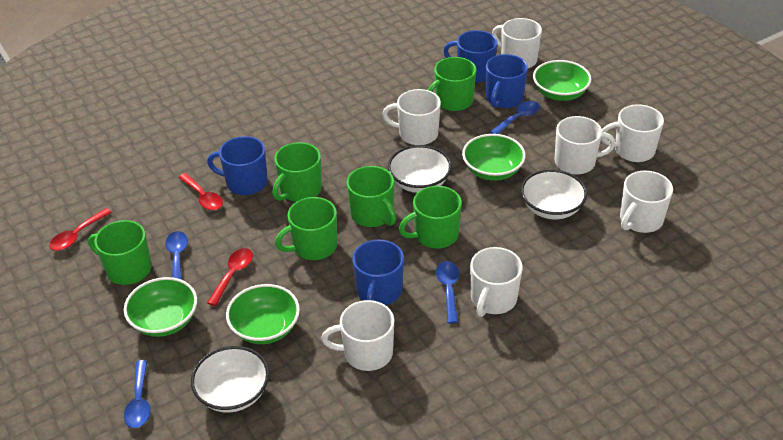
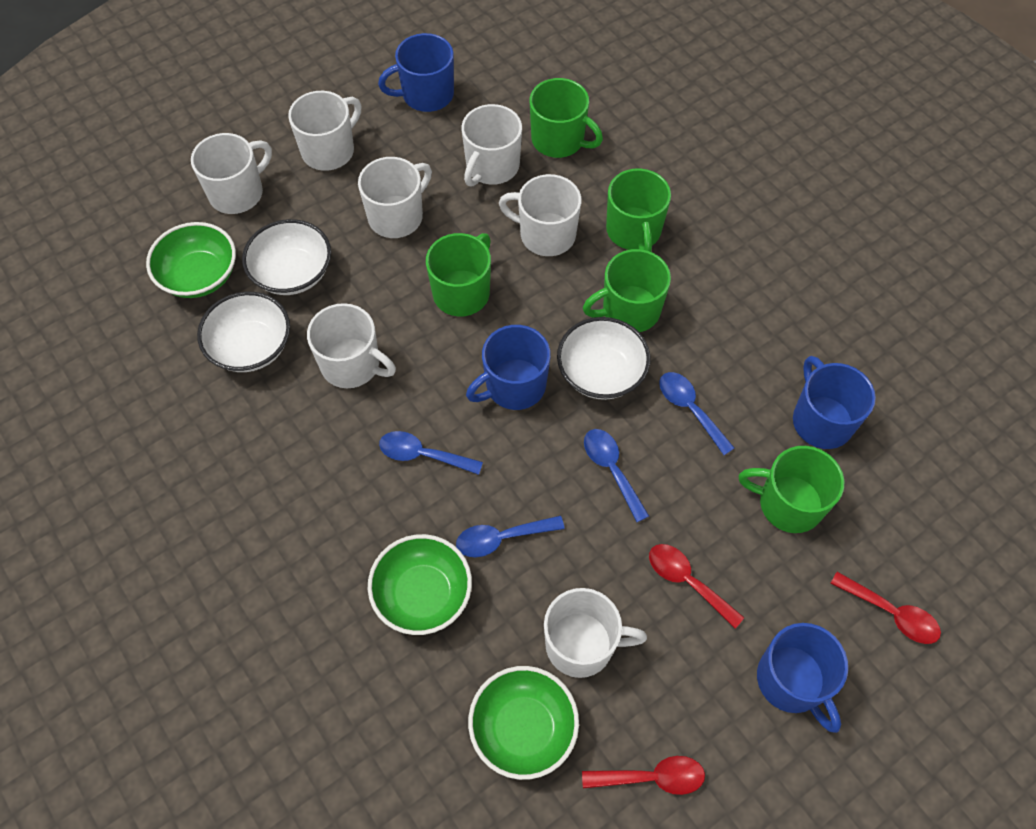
green bowl: 4 -> 3
green mug: 6 -> 5

